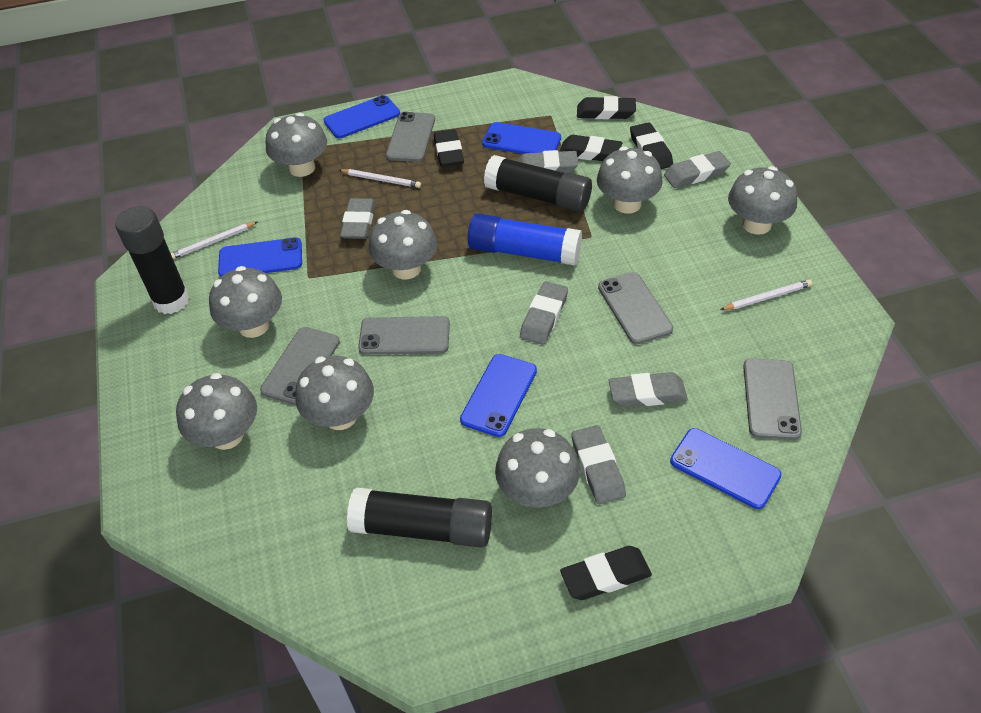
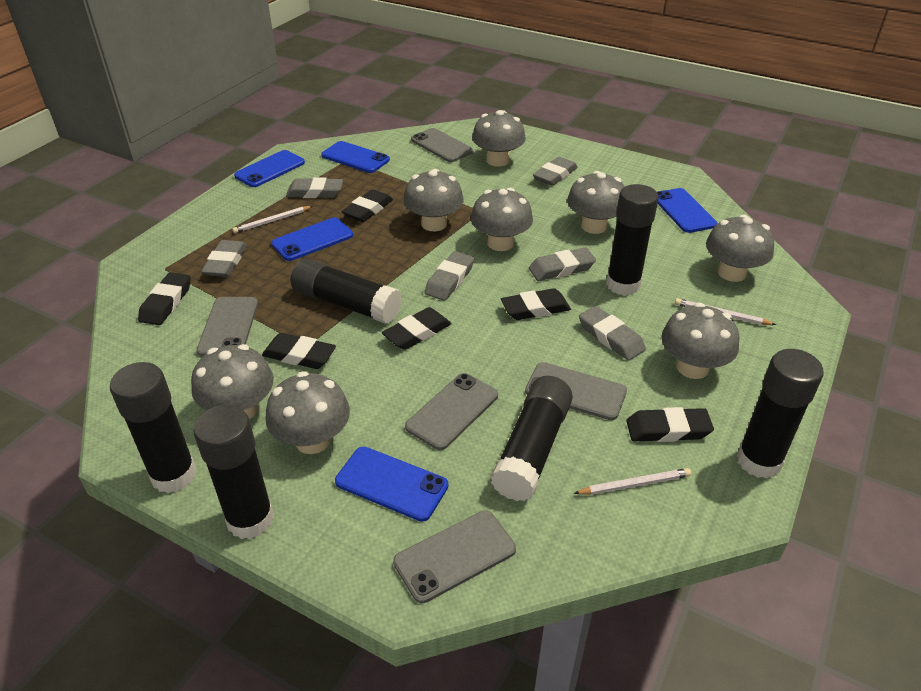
black eraser: 5 -> 6
black glue stick: 3 -> 6
blue glue stick: 1 -> 0

